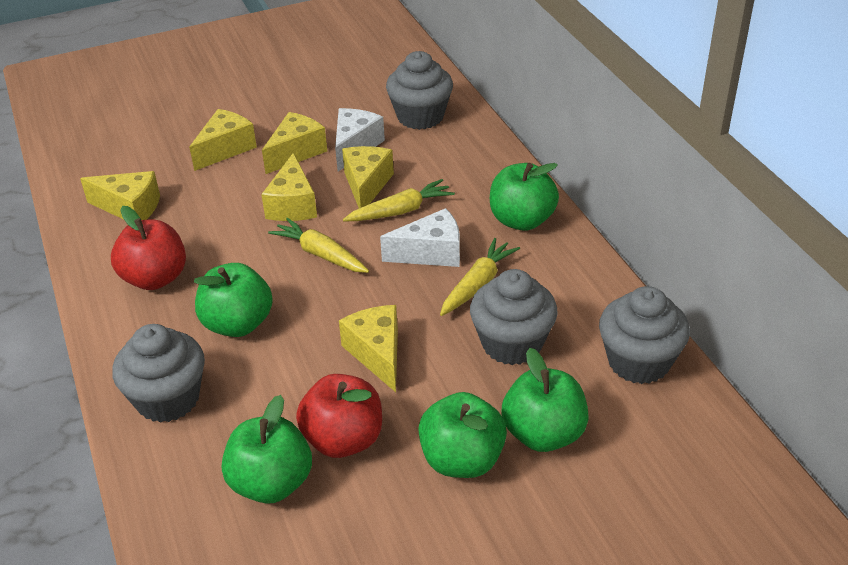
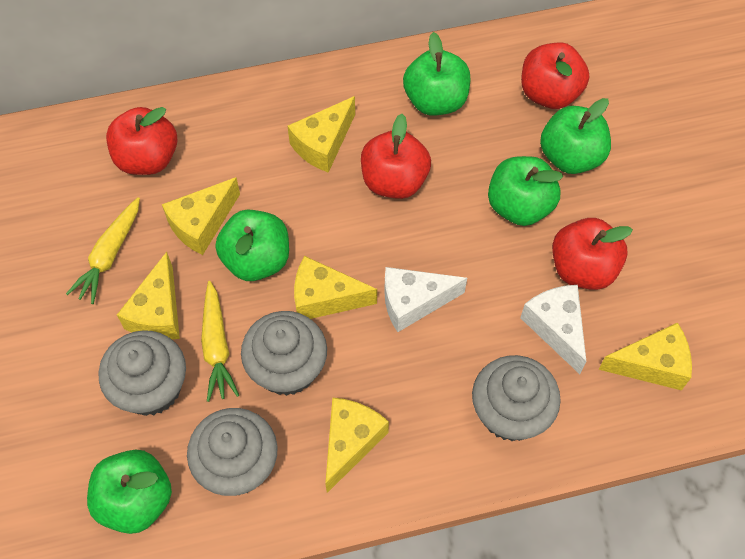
red apple: 2 -> 4
yellow carrot: 3 -> 2

